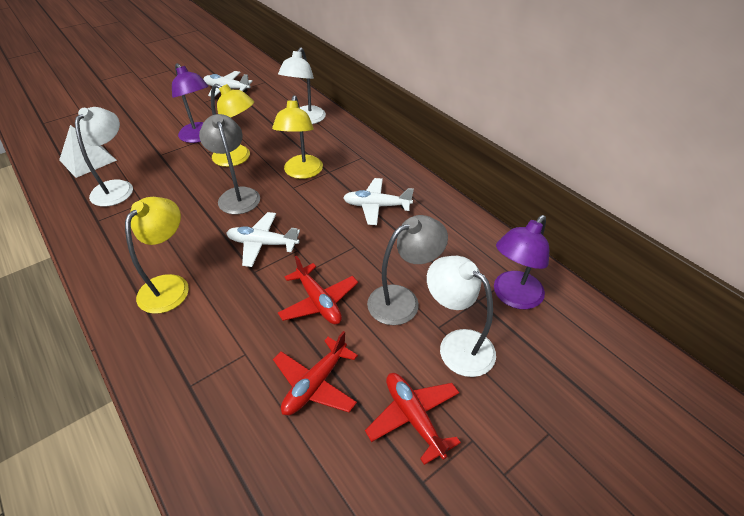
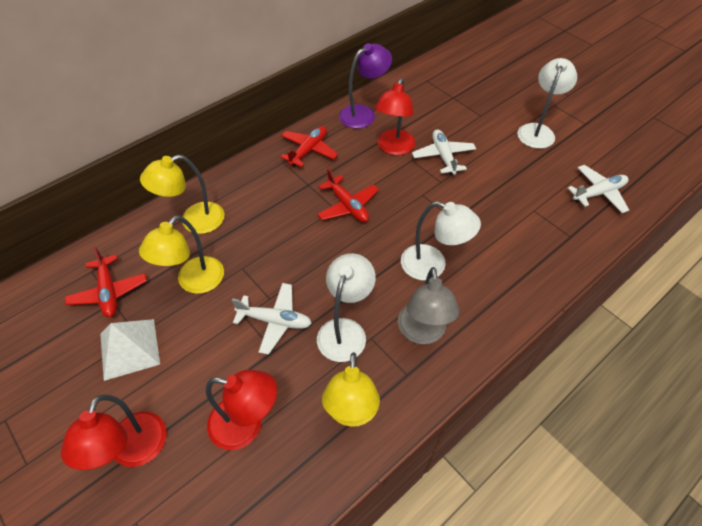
grey lamp: 2 -> 1
purple lamp: 2 -> 1
red lamp: 0 -> 3

